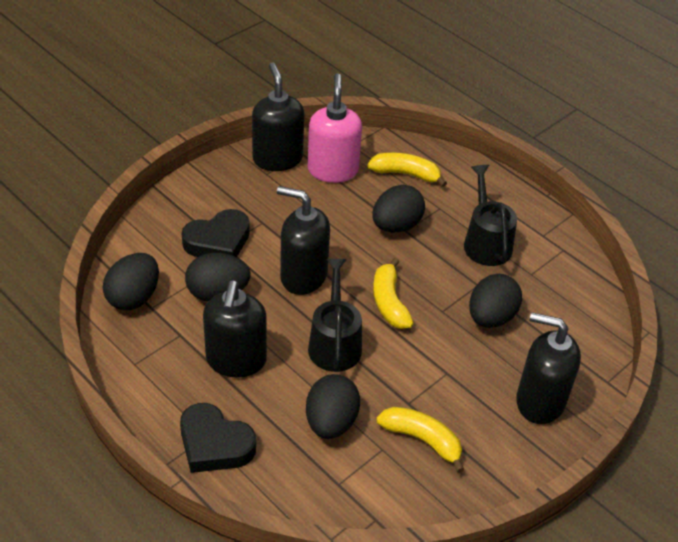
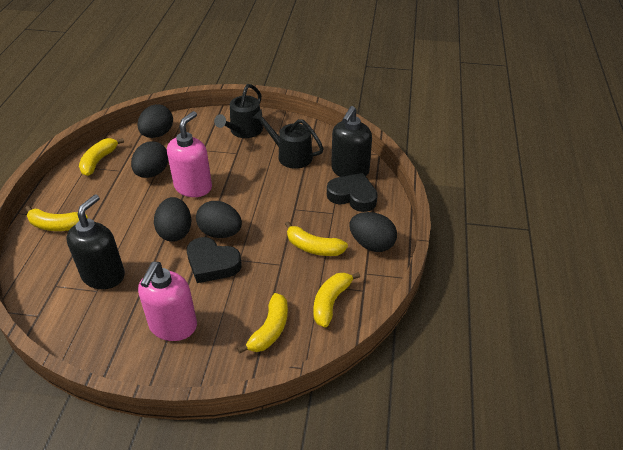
black soap dispenser: 4 -> 2
pink soap dispenser: 1 -> 2
yellow banana: 3 -> 5

